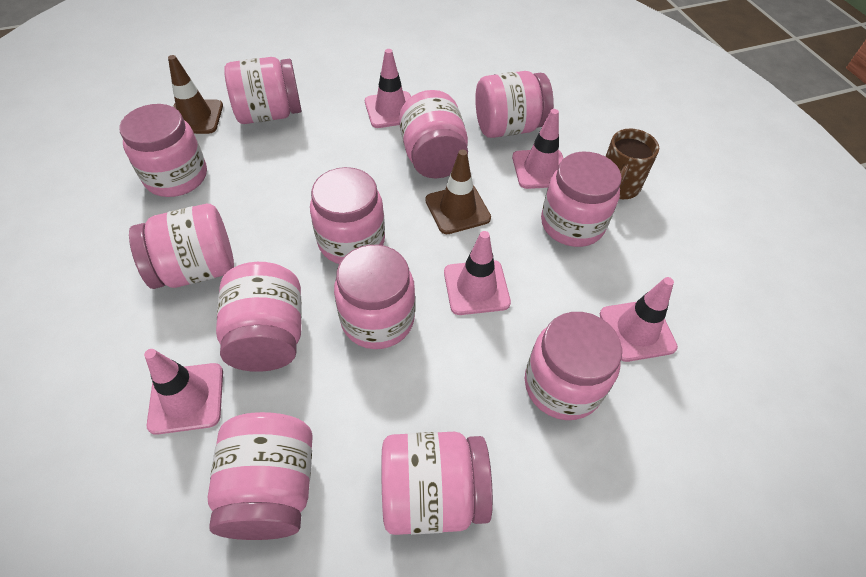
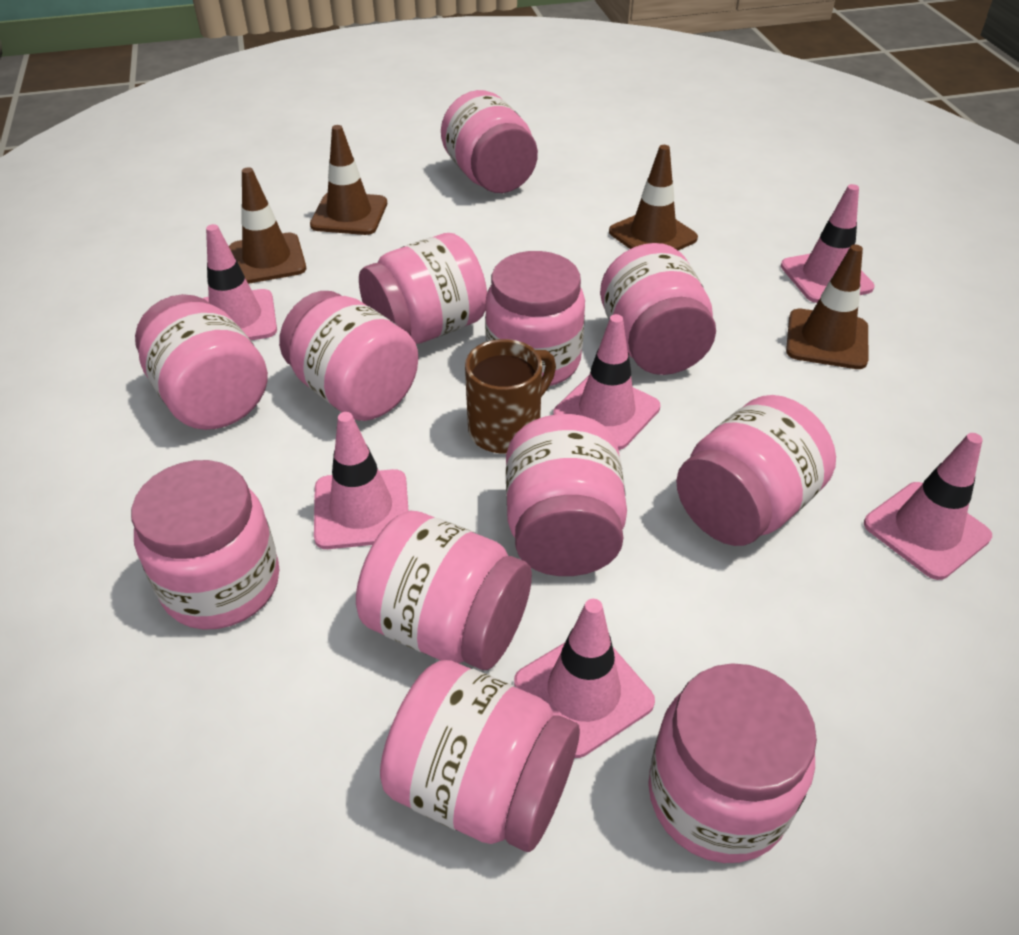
brown traffic cone: 2 -> 4
pink traffic cone: 5 -> 6

